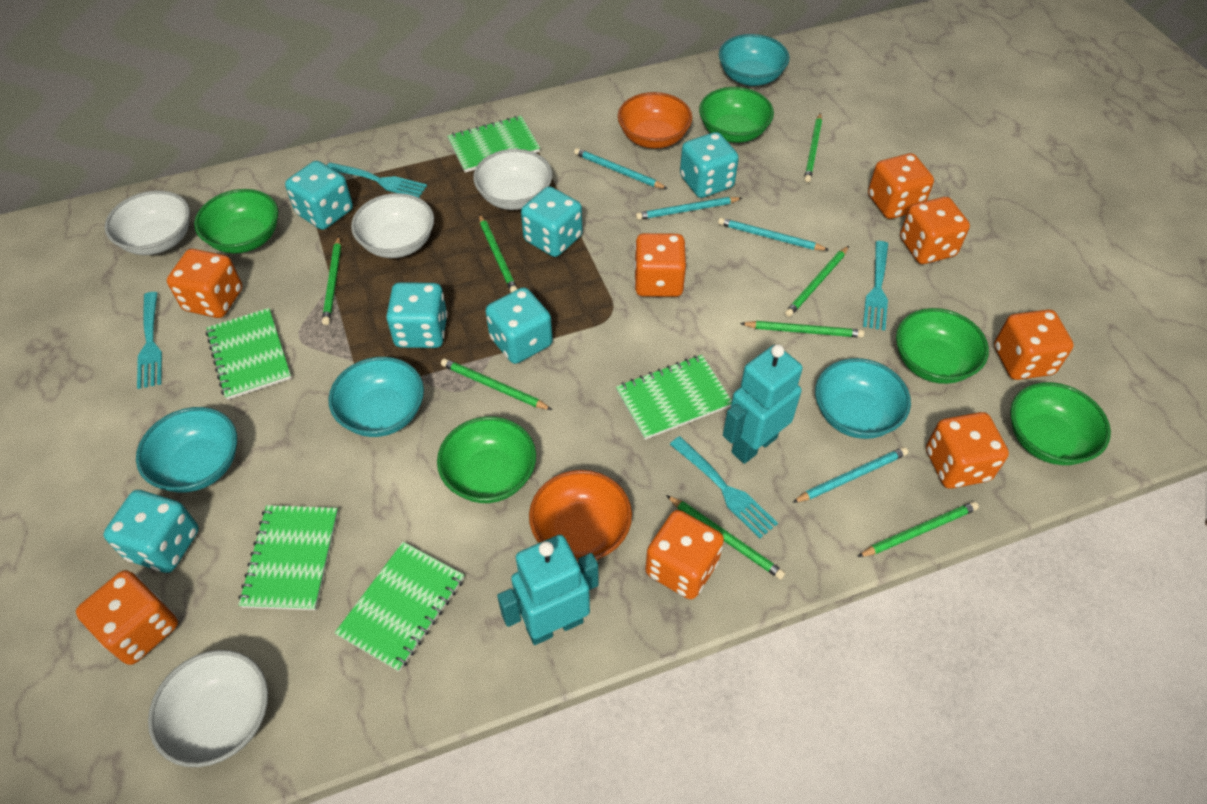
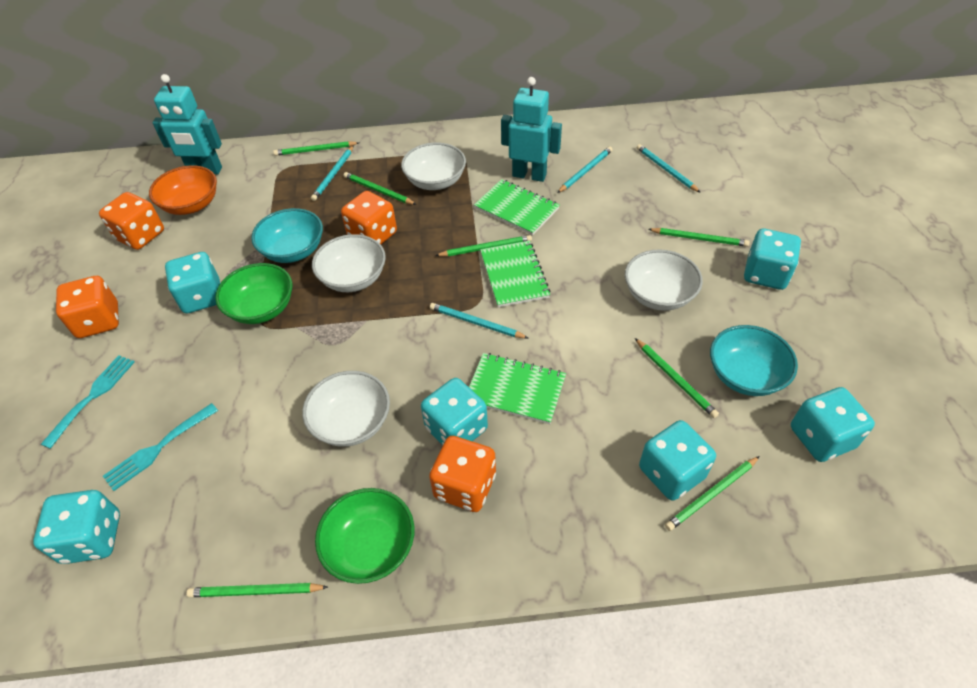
green bowl: 5 -> 2
green notebook: 5 -> 3
green pencil: 8 -> 7
orange bowl: 2 -> 1
orange dice: 8 -> 4
turquoise bowl: 4 -> 2
turquoise fork: 4 -> 2

